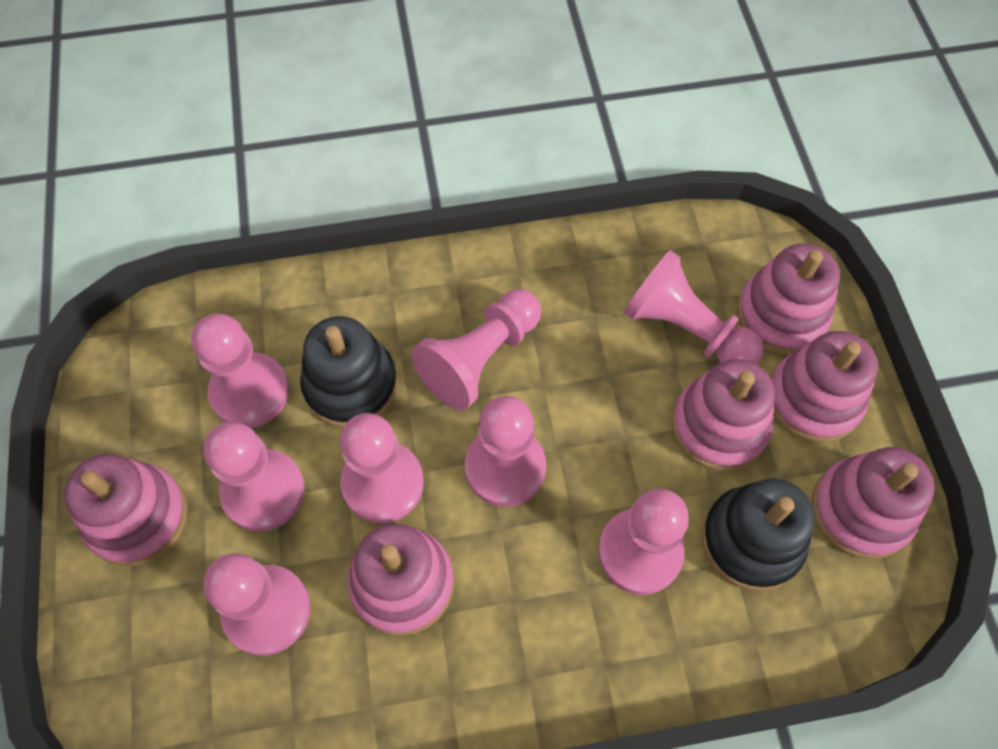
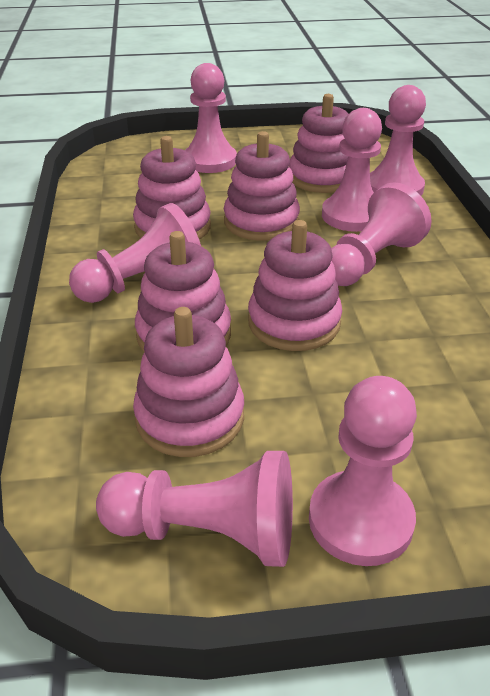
black stacking toy: 2 -> 0
pink pawn: 8 -> 7

